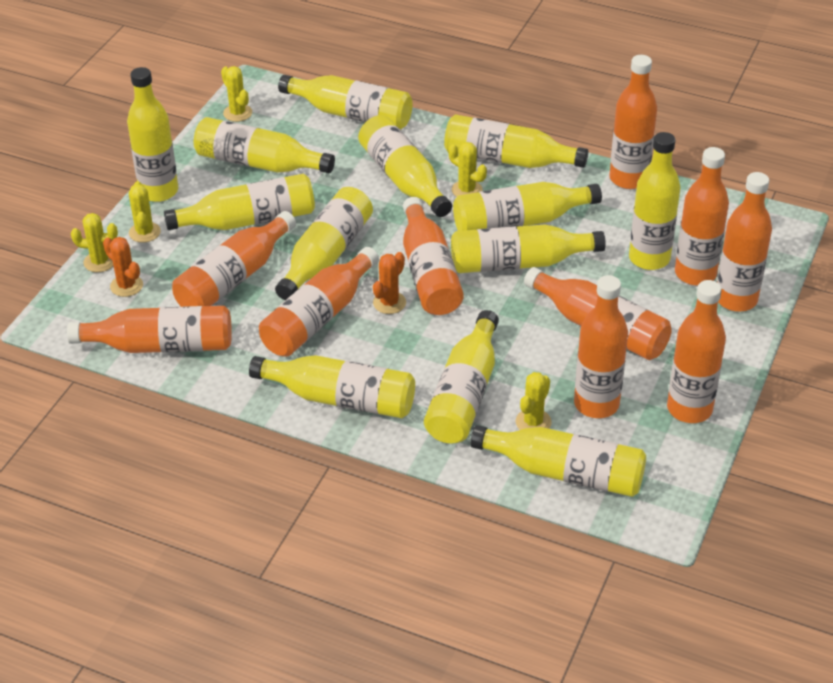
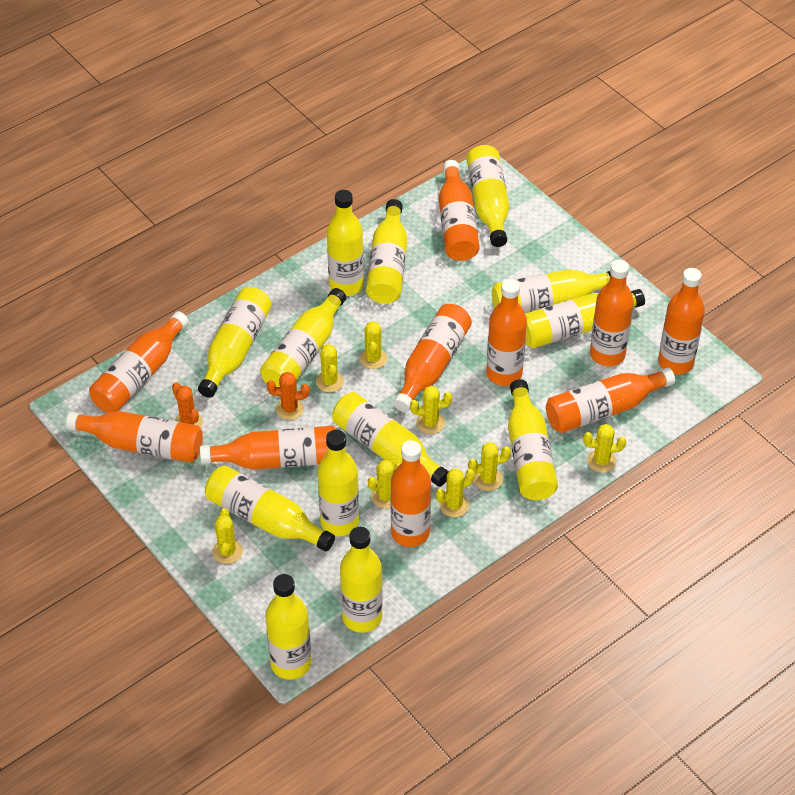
yellow cactus: 5 -> 8

